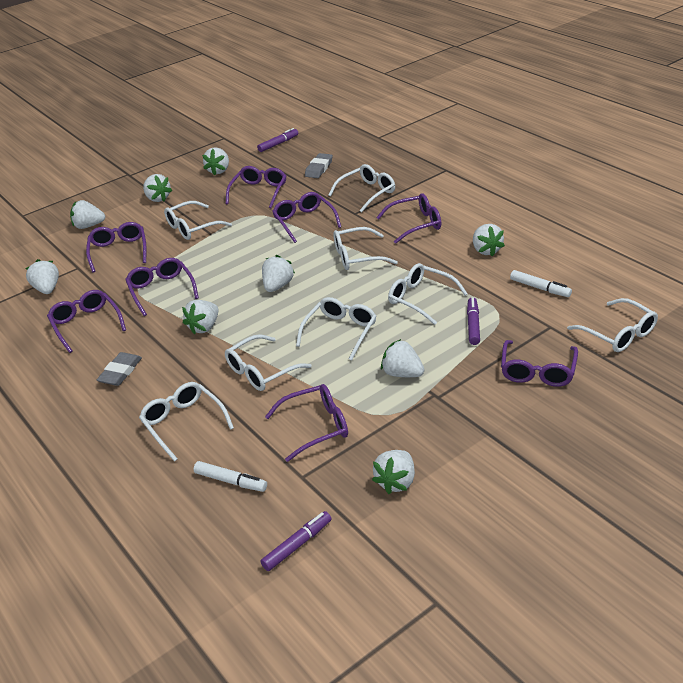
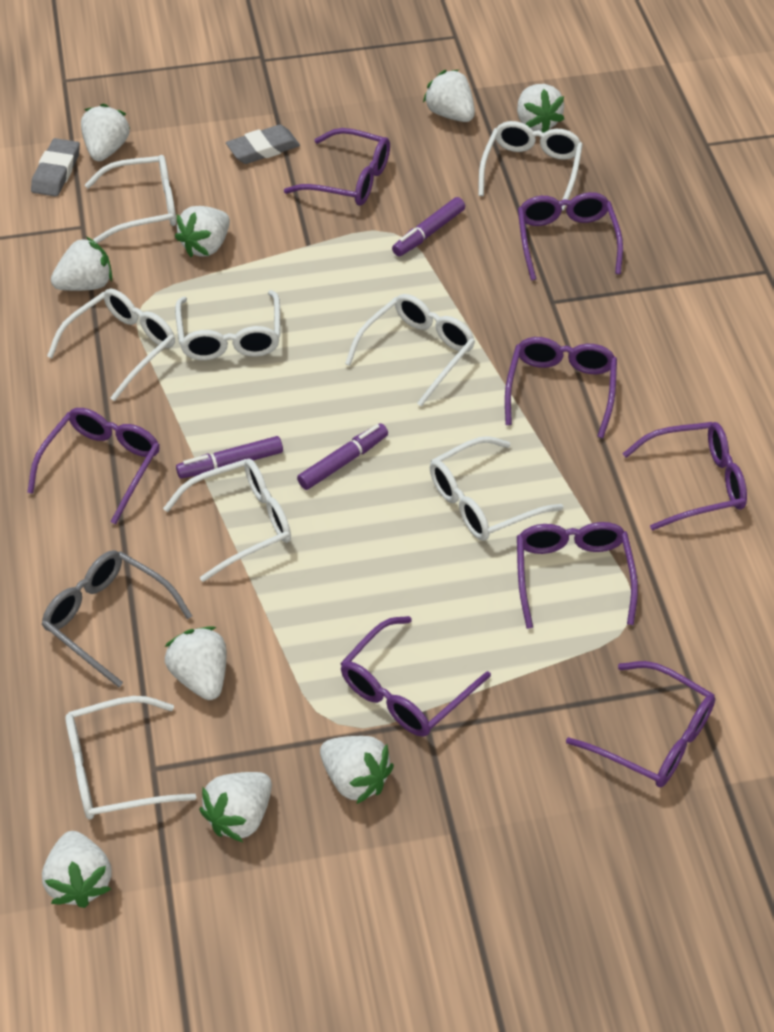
grey glasses: 0 -> 1
white marker: 2 -> 0

